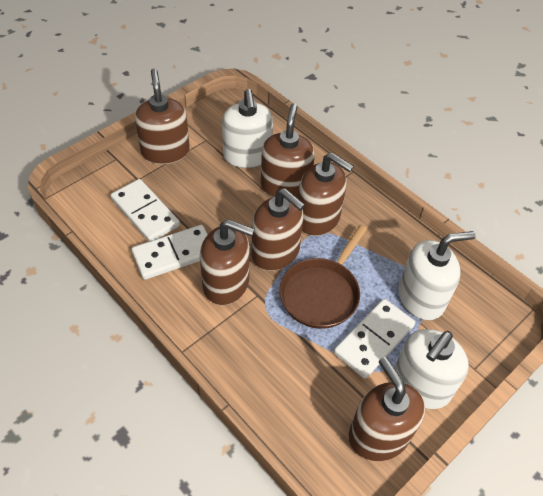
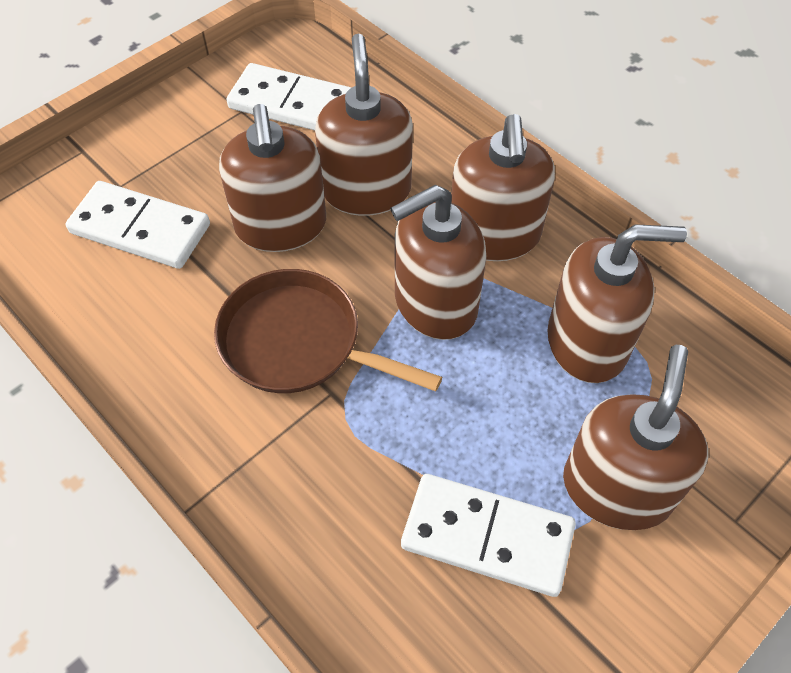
white soap dispenser: 3 -> 0

